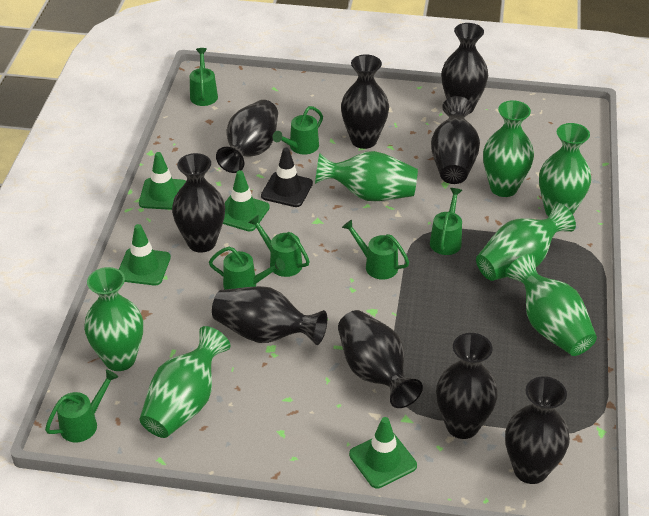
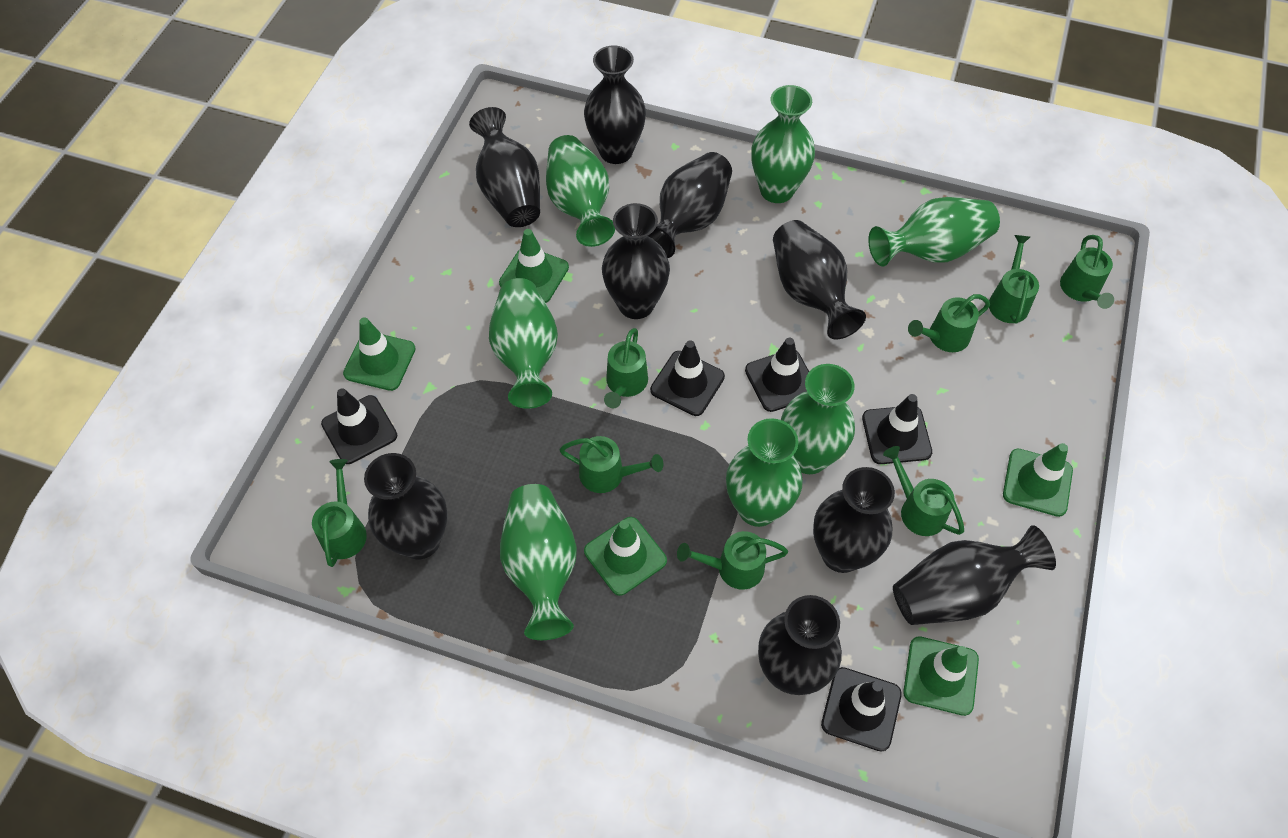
black traffic cone: 1 -> 5
green traffic cone: 4 -> 5
green watering can: 7 -> 8

